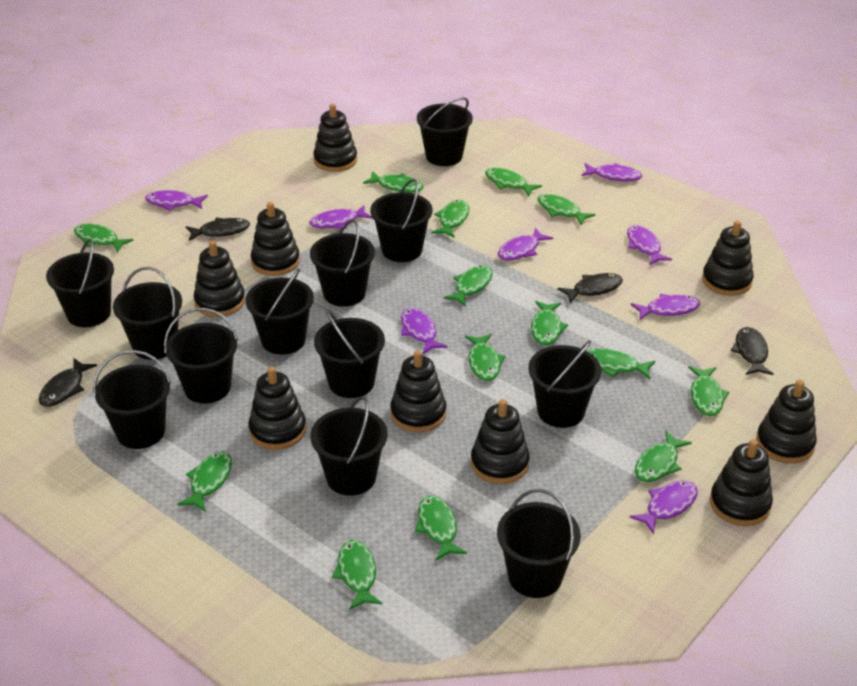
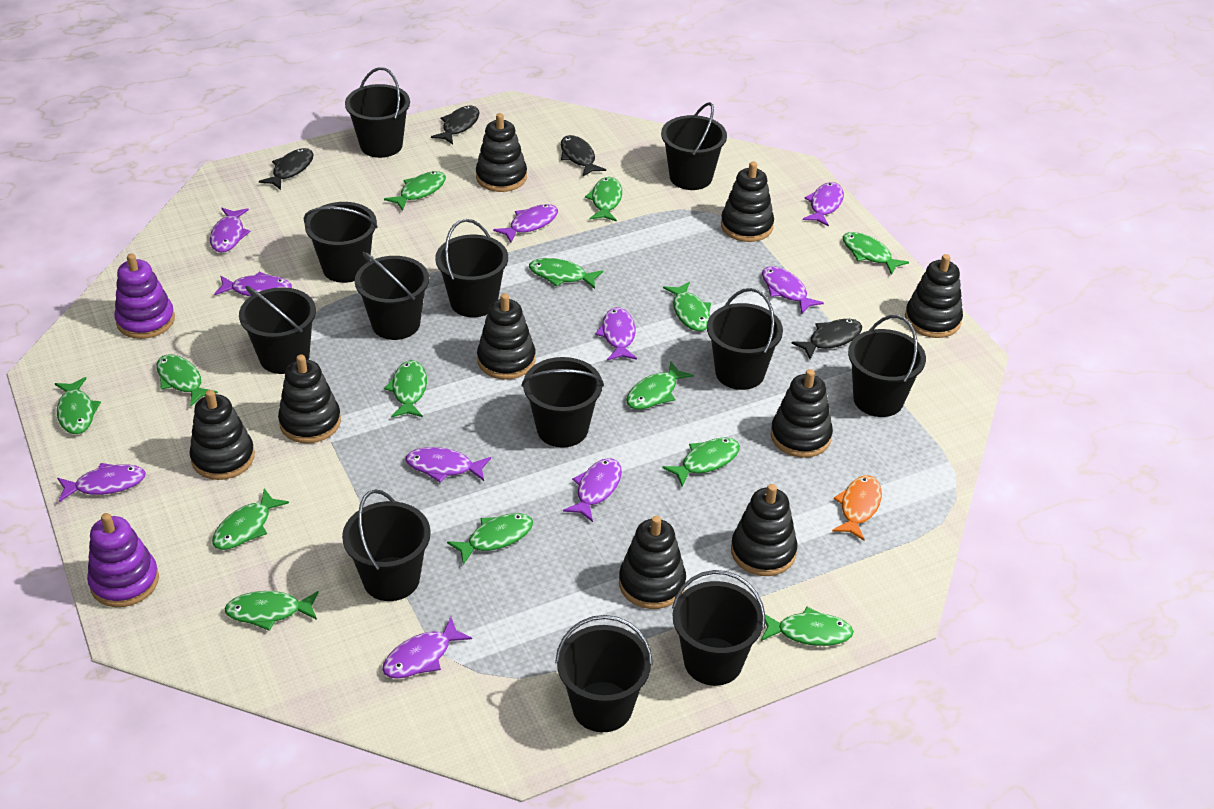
orange fish: 0 -> 1
purple fish: 8 -> 10
purple stacking toy: 0 -> 2

